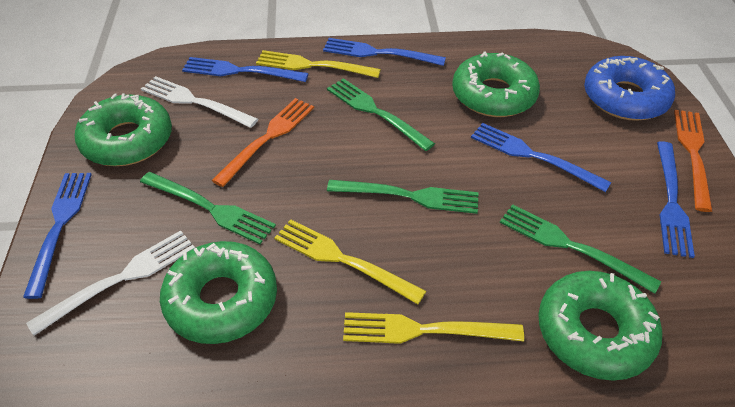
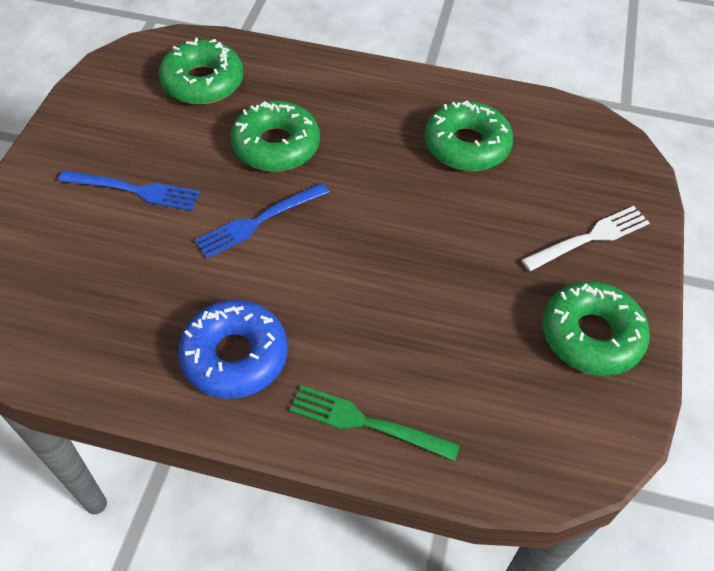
blue fork: 5 -> 2
green fork: 4 -> 1
orange fork: 2 -> 0
white fork: 2 -> 1
yellow fork: 3 -> 0

